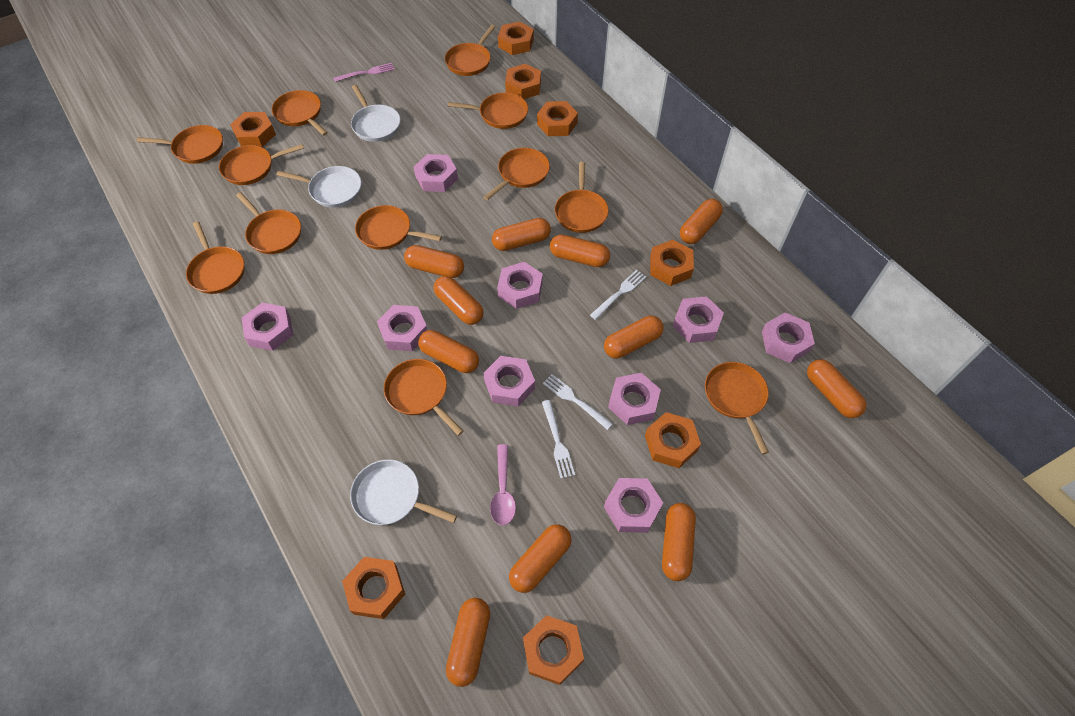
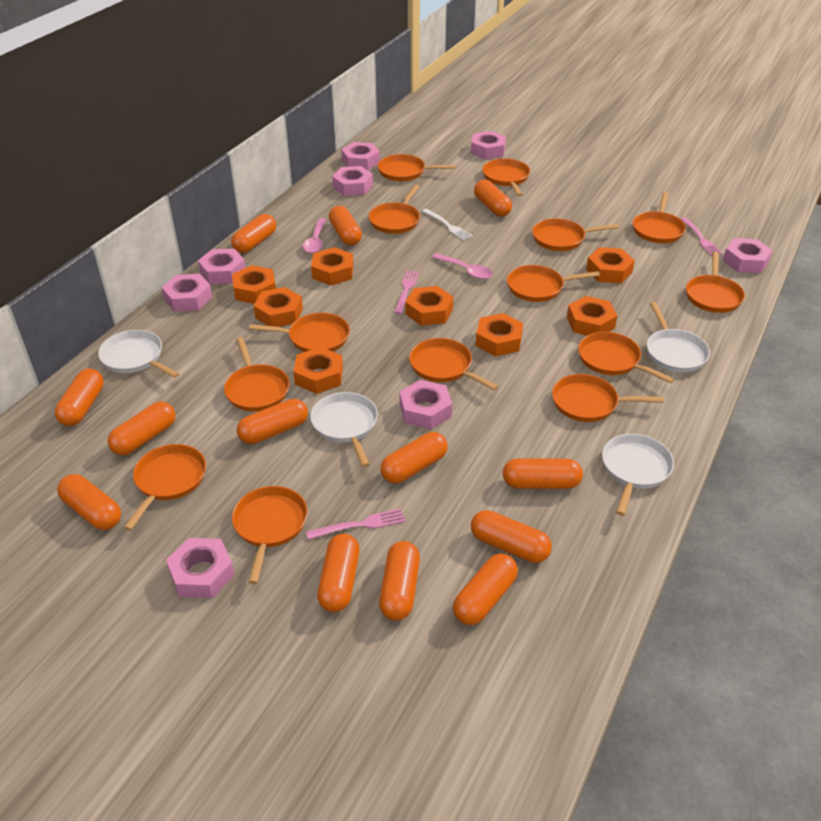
orange capsule: 11 -> 13
orange pan: 12 -> 14
pink fork: 1 -> 3
pink nut: 9 -> 8
pink spoon: 1 -> 2
white fork: 3 -> 1
white pan: 3 -> 4

